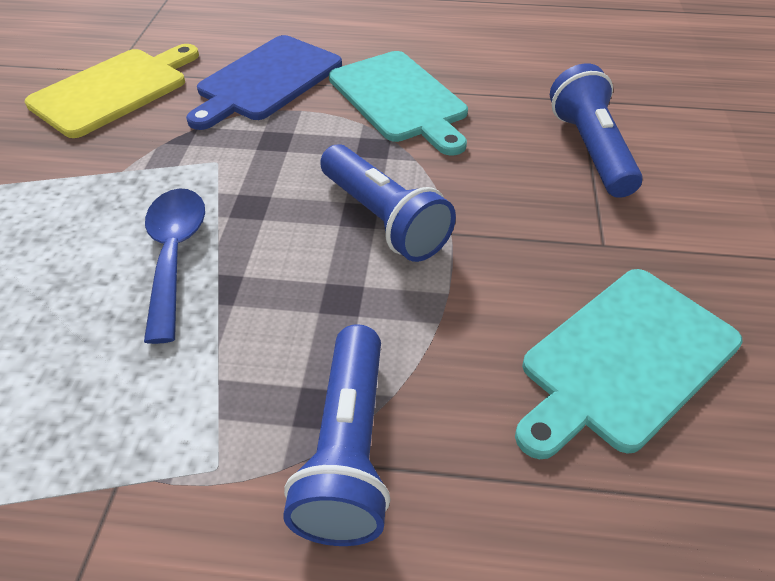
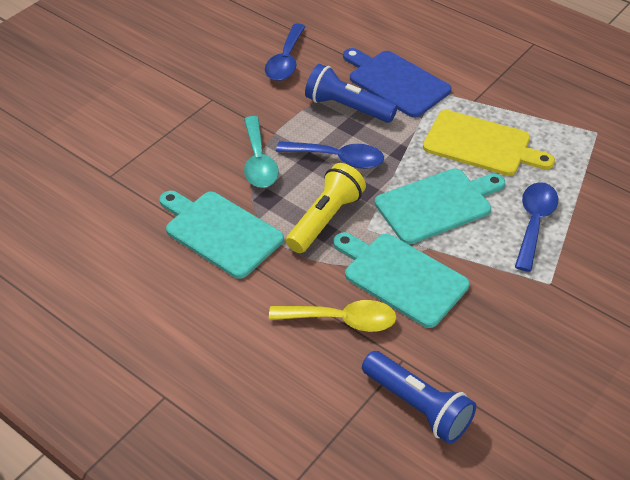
blue flashlight: 3 -> 2
blue spoon: 1 -> 3
turquoise cutting board: 2 -> 3
turquoise spoon: 0 -> 1
yellow flashlight: 0 -> 1
yellow spoon: 0 -> 1

